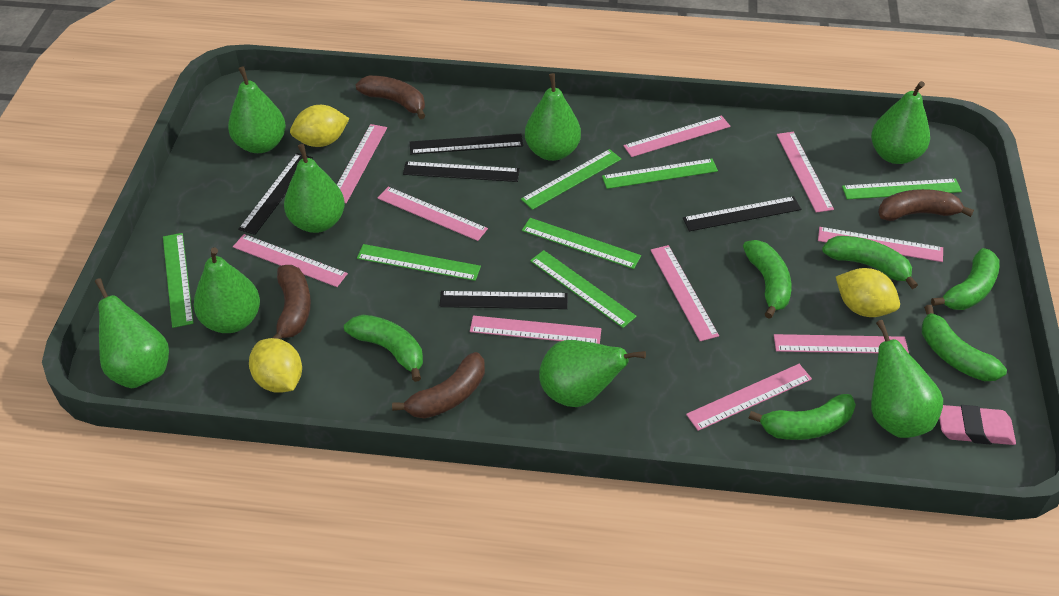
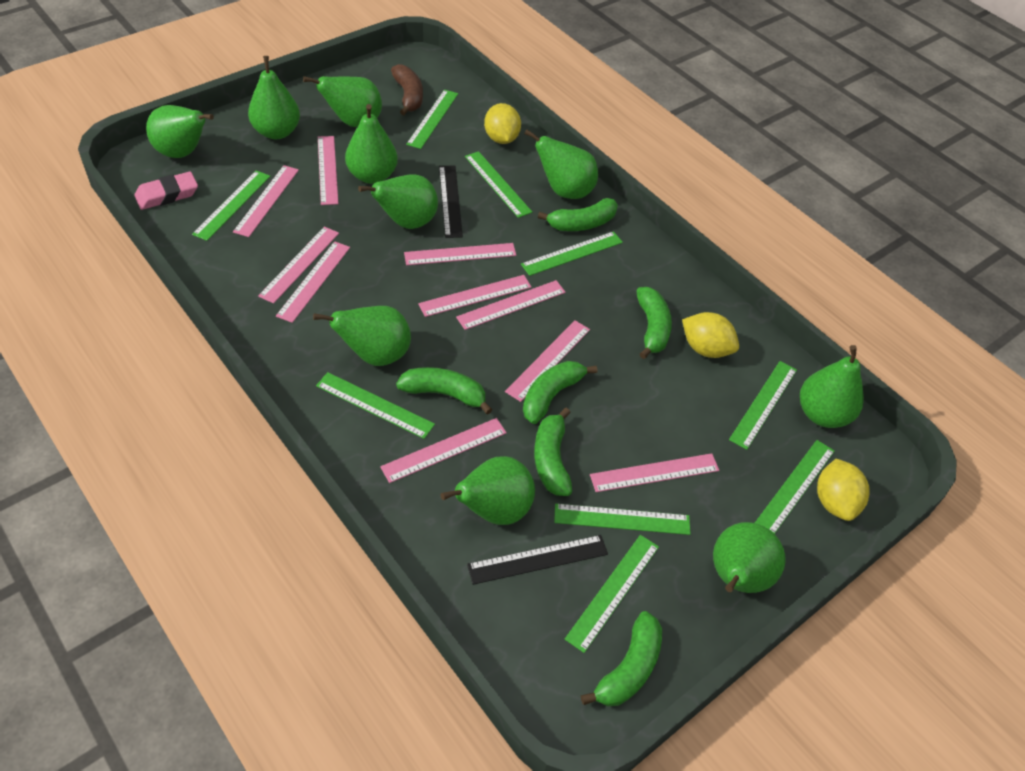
black ruler: 5 -> 2
brown banana: 4 -> 1
green pear: 8 -> 10
green ruler: 7 -> 9

